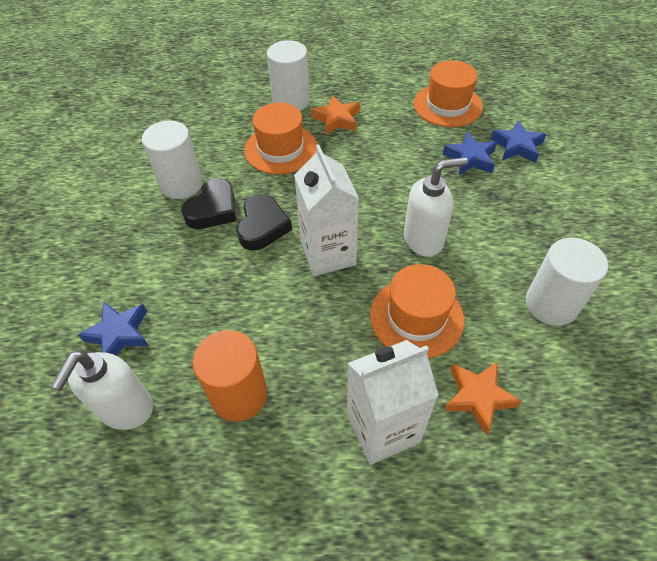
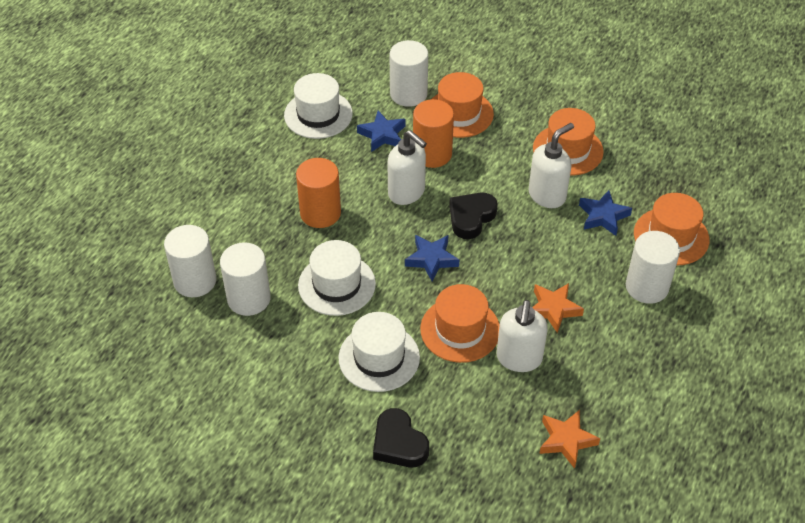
orange cylinder: 1 -> 2
orange hat: 3 -> 4
white carton: 2 -> 0
white cylinder: 3 -> 4
white hat: 0 -> 3
white soap dispenser: 2 -> 3

